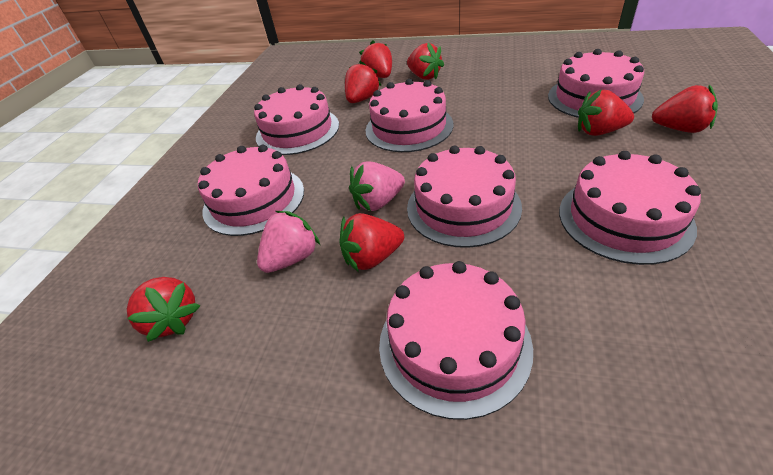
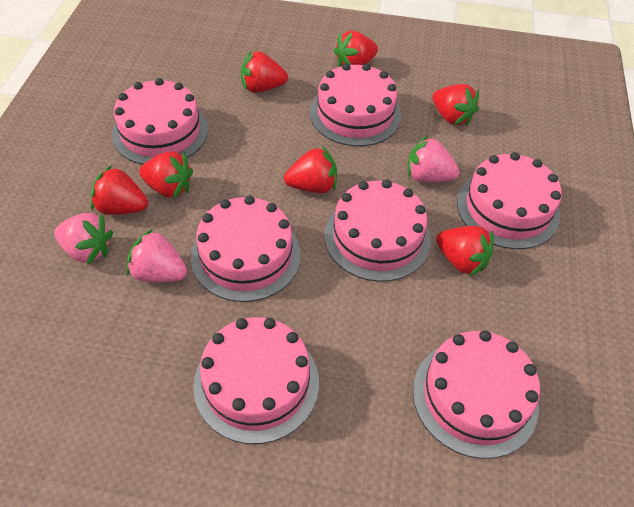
pink strawberry: 2 -> 3

